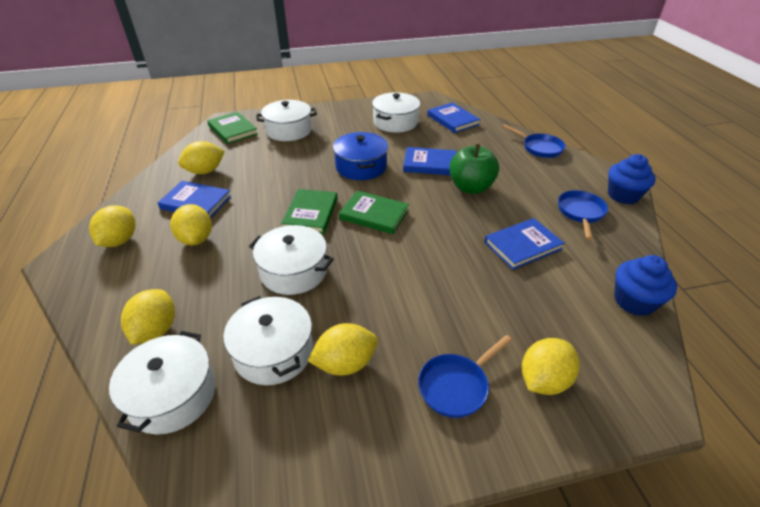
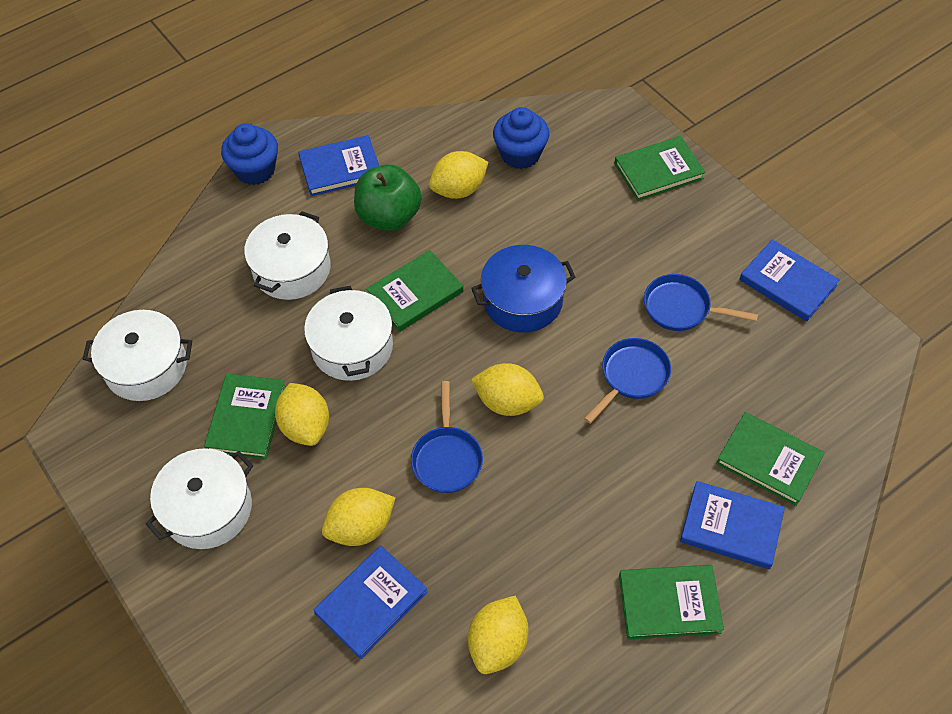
green book: 3 -> 5
white pot: 5 -> 4
yellow lemon: 6 -> 5

